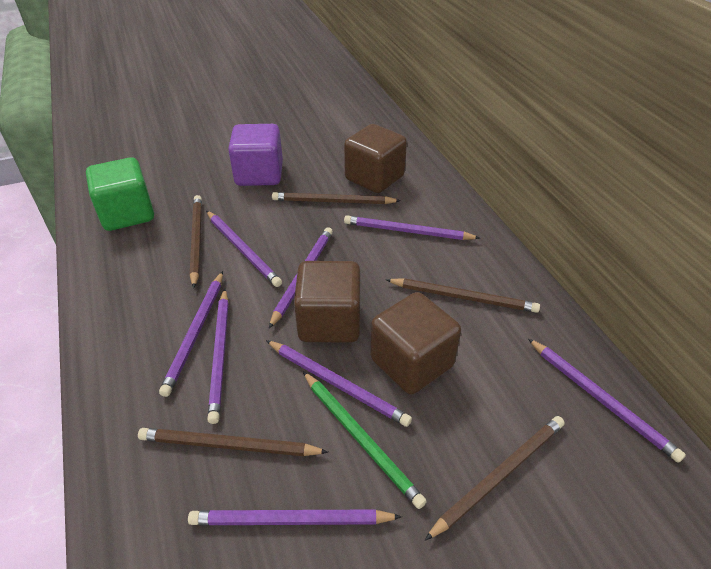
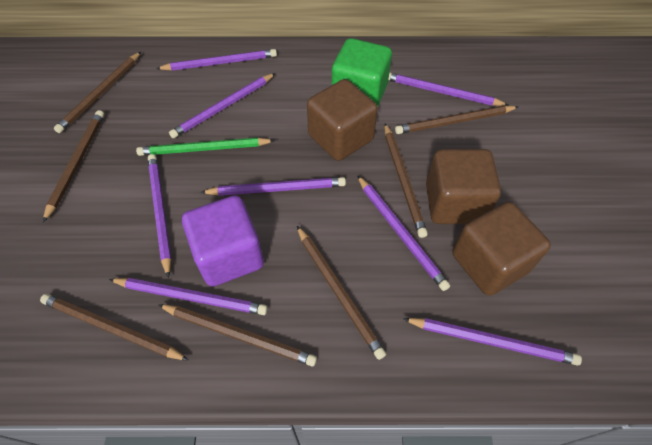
brown pencil: 5 -> 7

